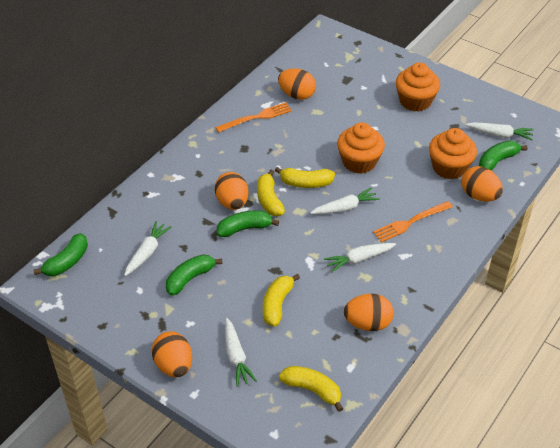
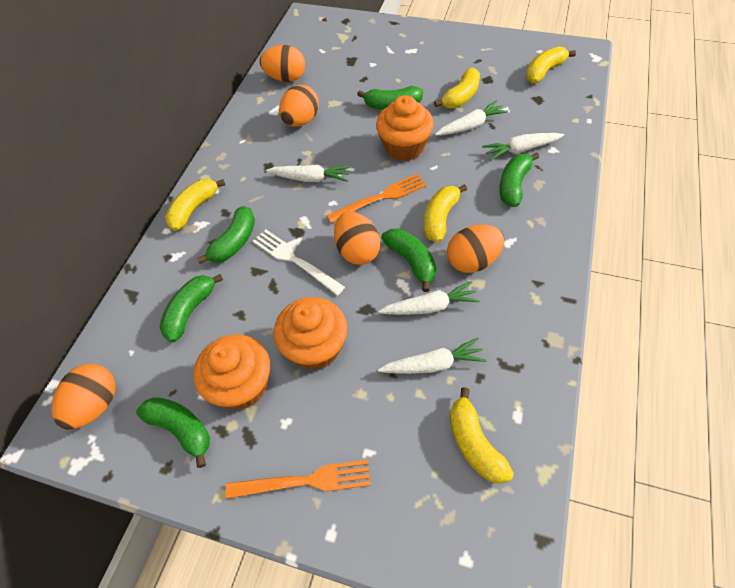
green banana: 4 -> 6
white fork: 0 -> 1
yellow banana: 4 -> 5

